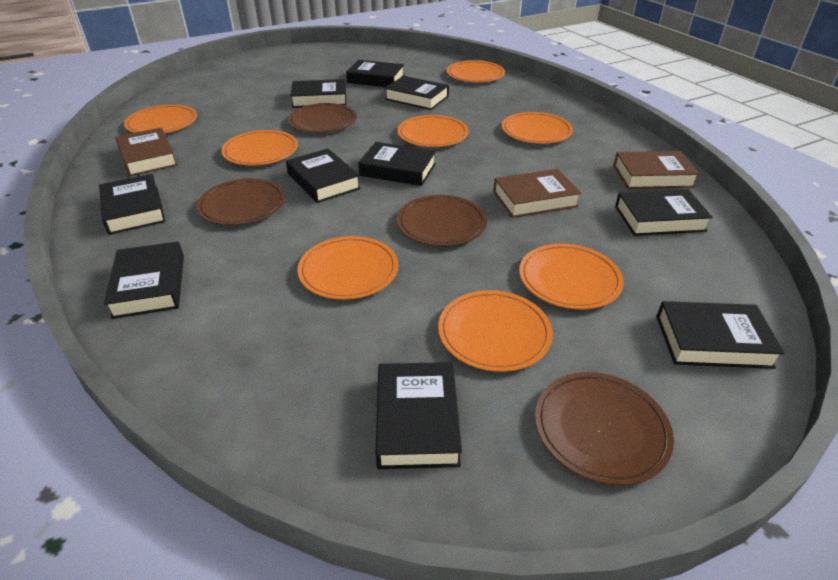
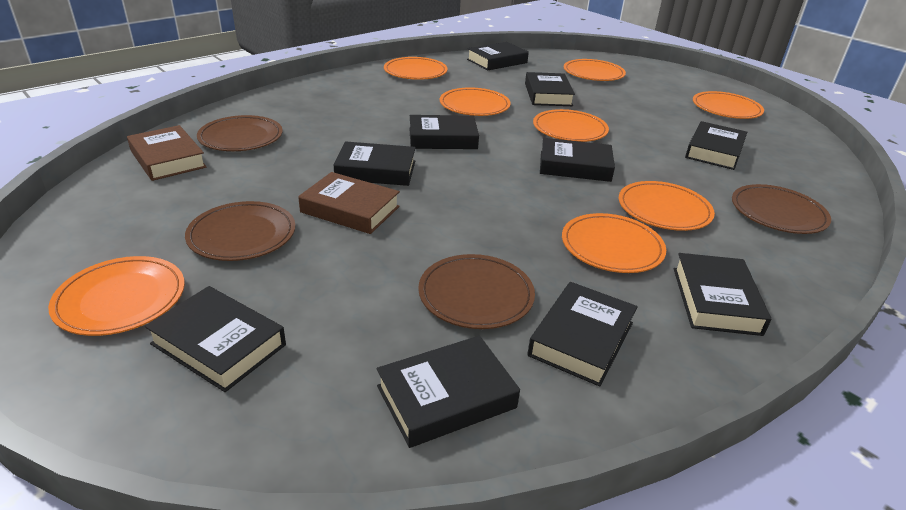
brown book: 3 -> 2

